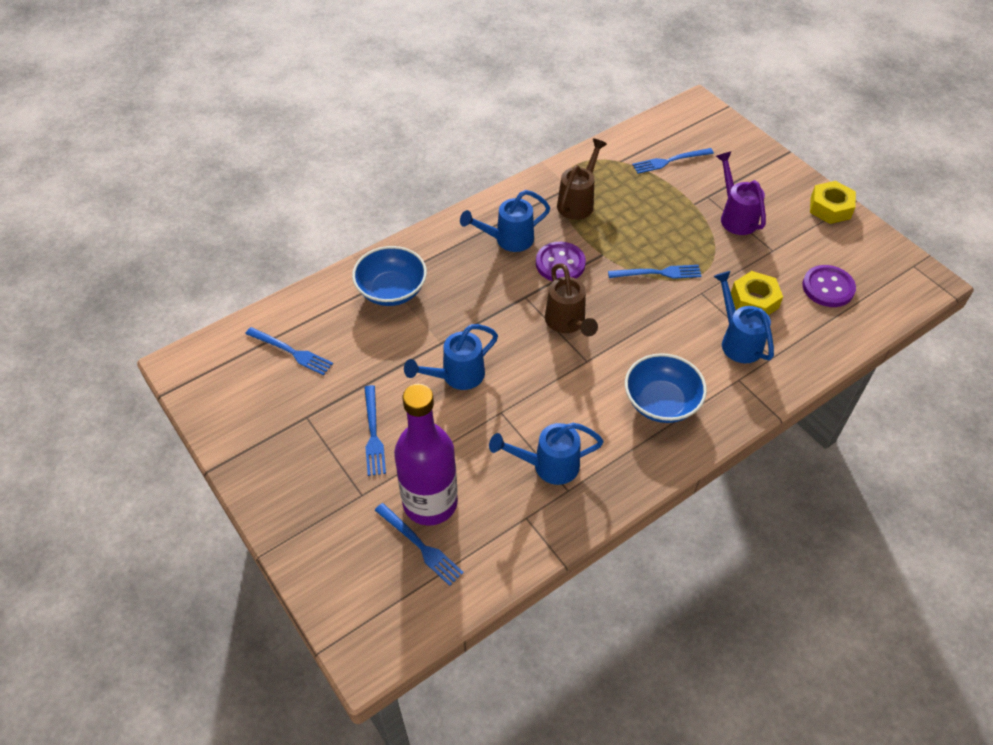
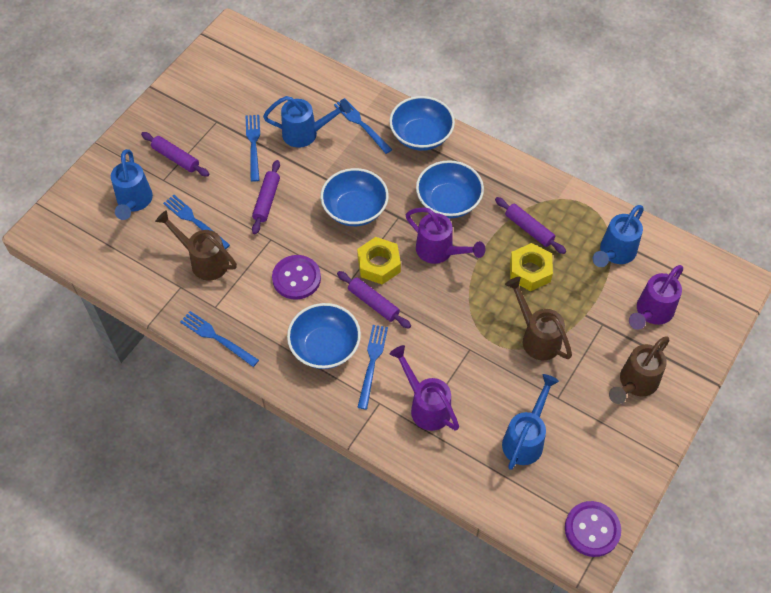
blue bowl: 2 -> 4
brown watering can: 2 -> 3
purple bottle: 1 -> 0
purple rolling pin: 0 -> 4
purple watering can: 1 -> 3

